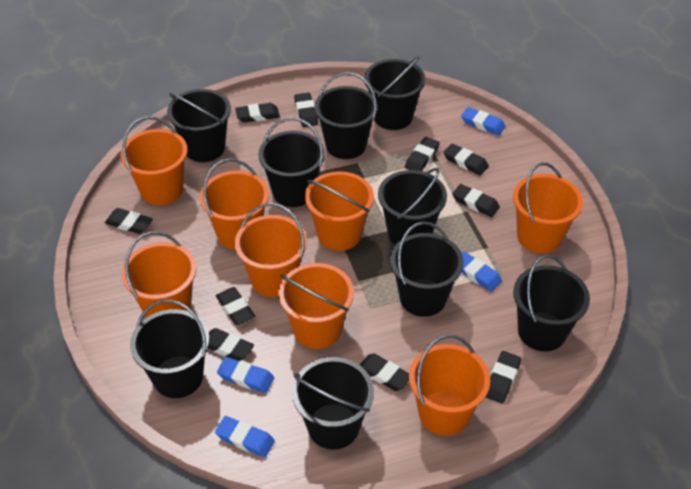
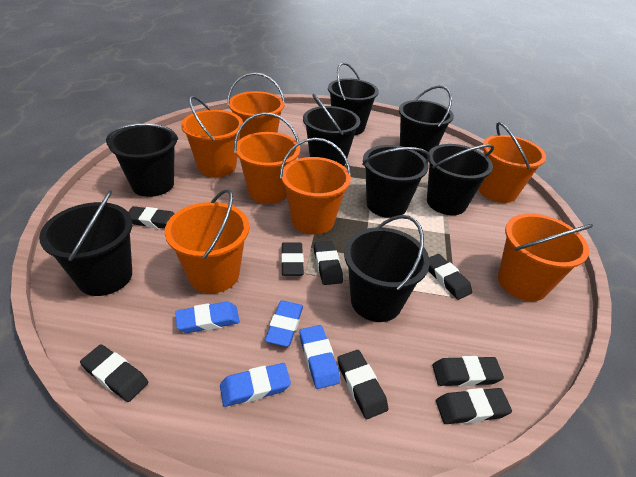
black bucket: 9 -> 8
black eraser: 10 -> 8
orange bucket: 8 -> 7

